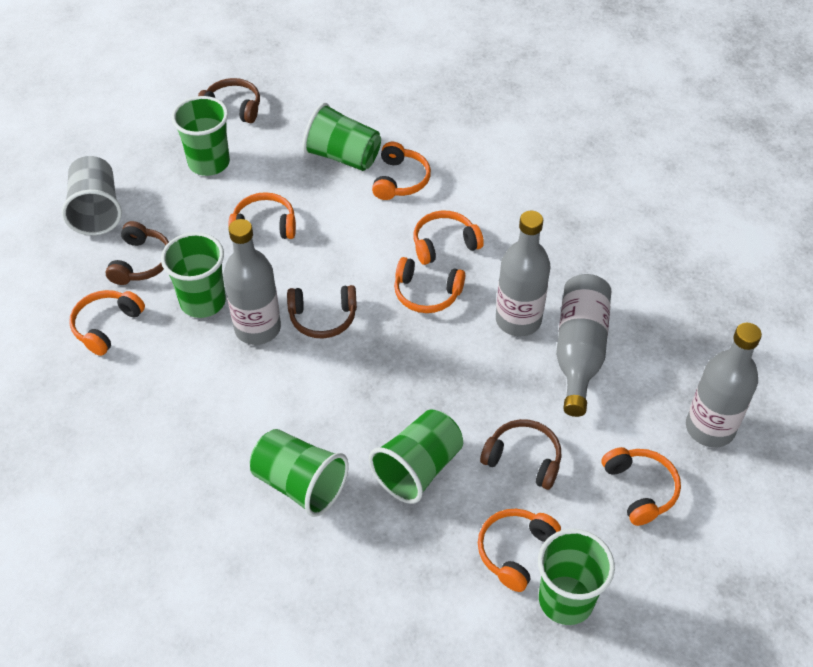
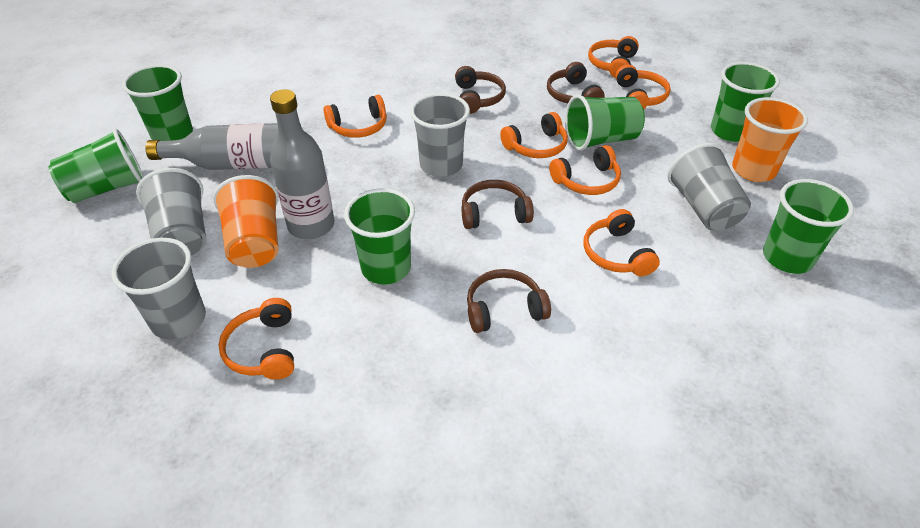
grey bottle: 4 -> 2
grey cup: 1 -> 4
orange cup: 0 -> 2

